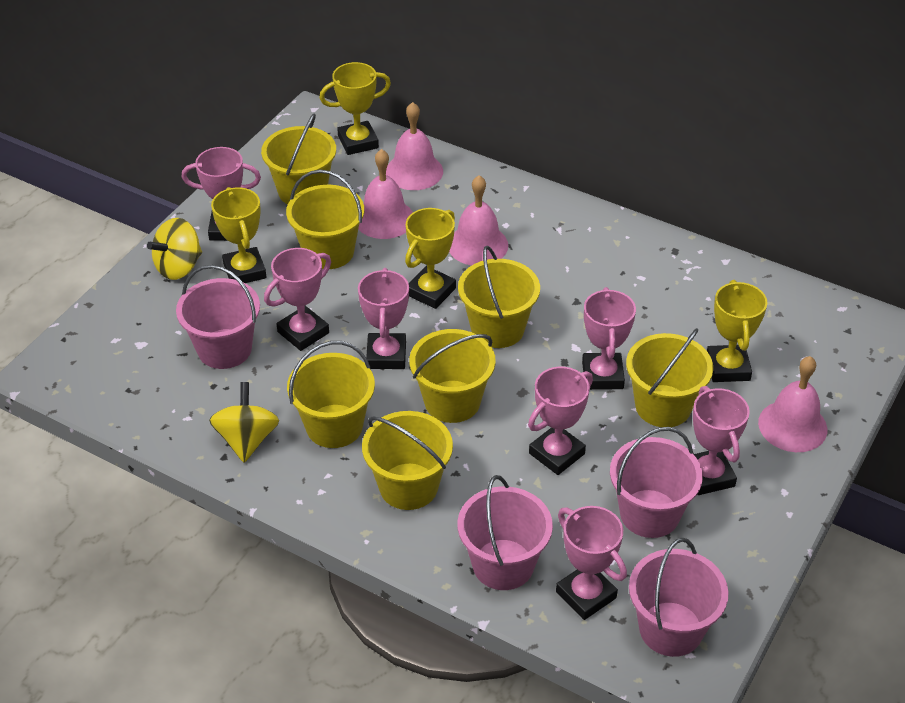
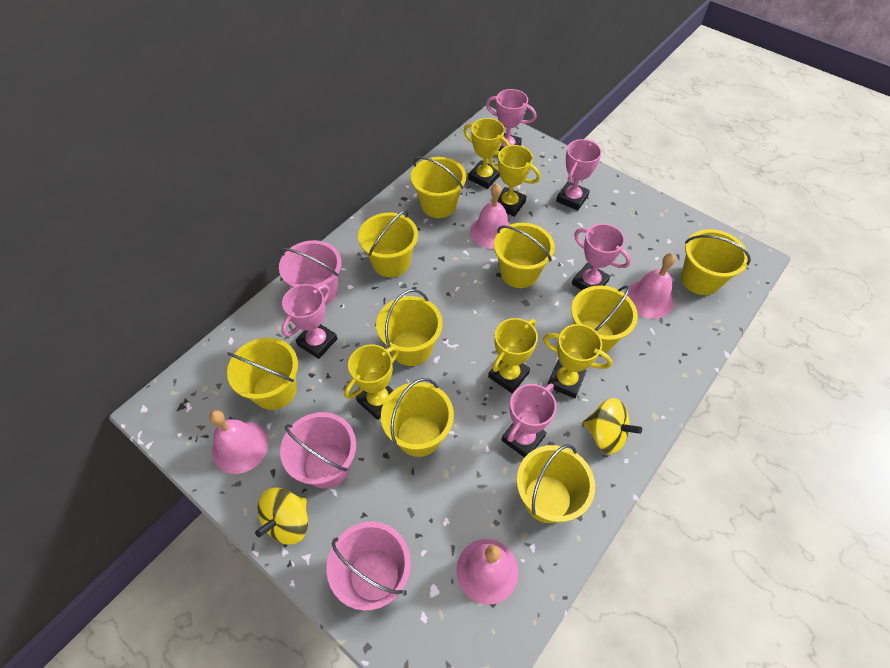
pink bucket: 4 -> 3
pink trophy: 7 -> 5
yellow bucket: 7 -> 9
yellow trophy: 4 -> 5

